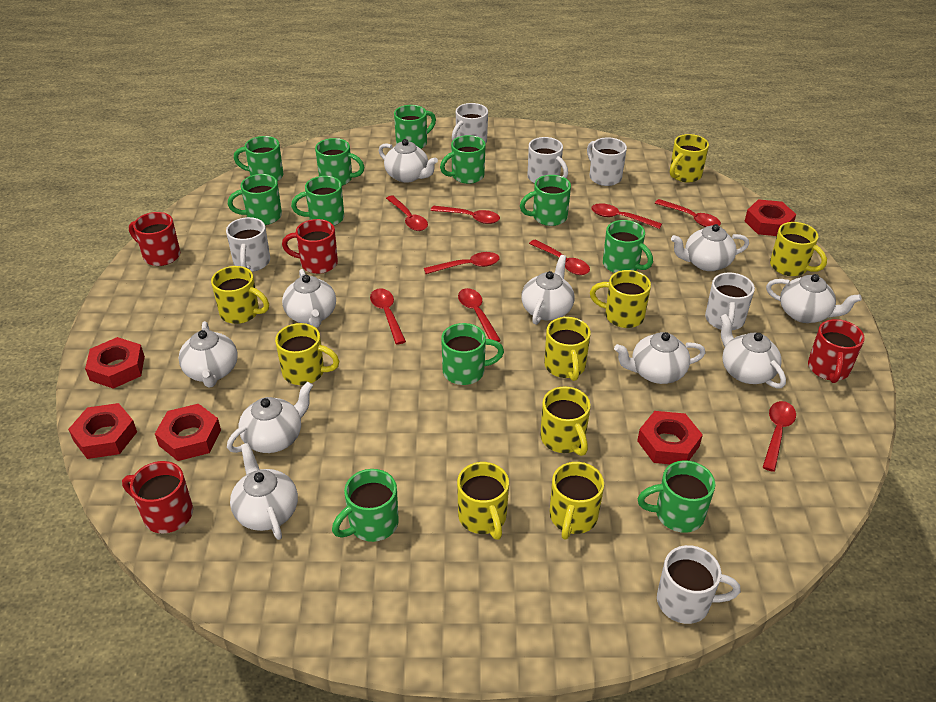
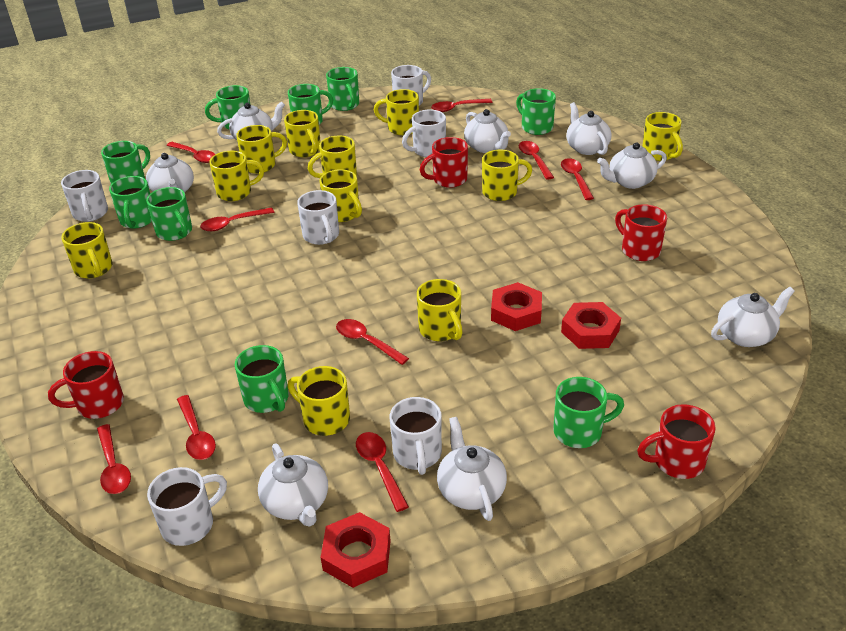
green mug: 11 -> 9
red nut: 5 -> 3
white teapot: 10 -> 8
yellow mug: 9 -> 11

